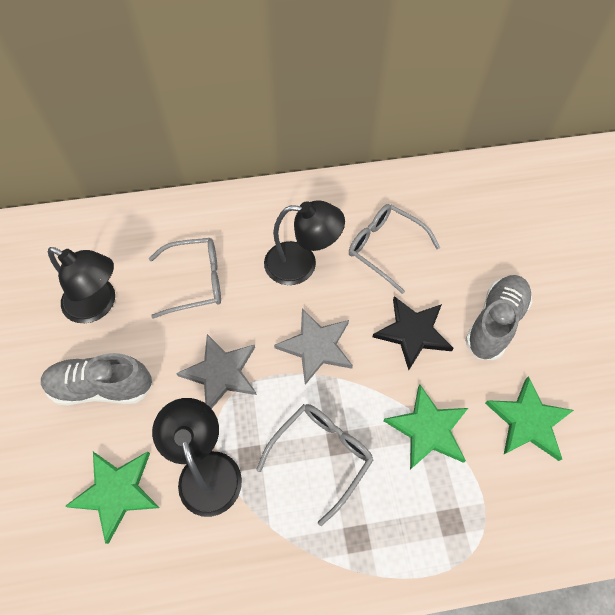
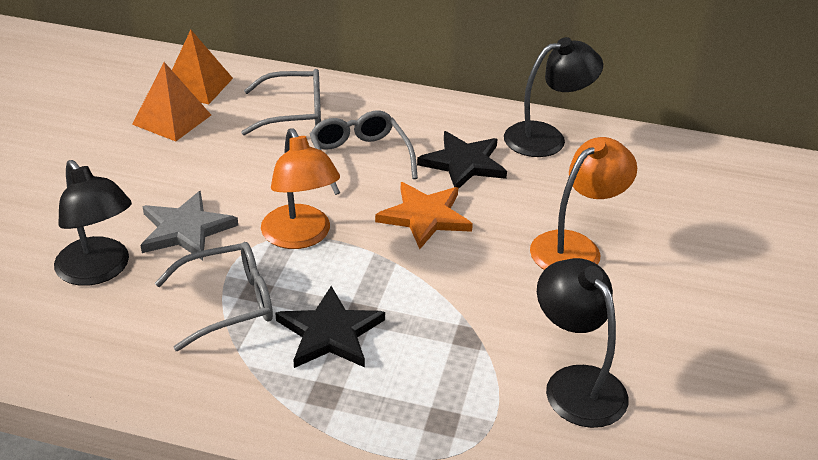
black star: 1 -> 2
green star: 3 -> 0
grey shoe: 2 -> 0
grey star: 2 -> 1
orange lamp: 0 -> 2
orange pyramid: 0 -> 2
orange star: 0 -> 1

